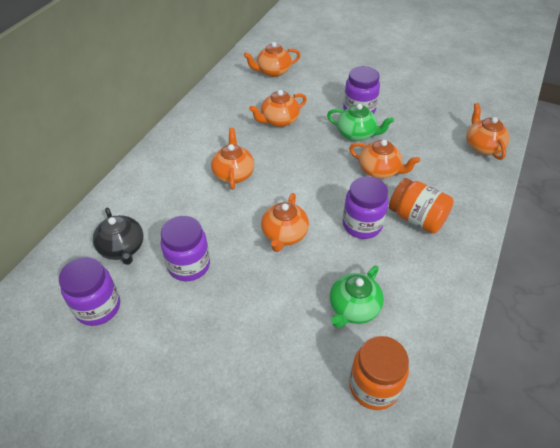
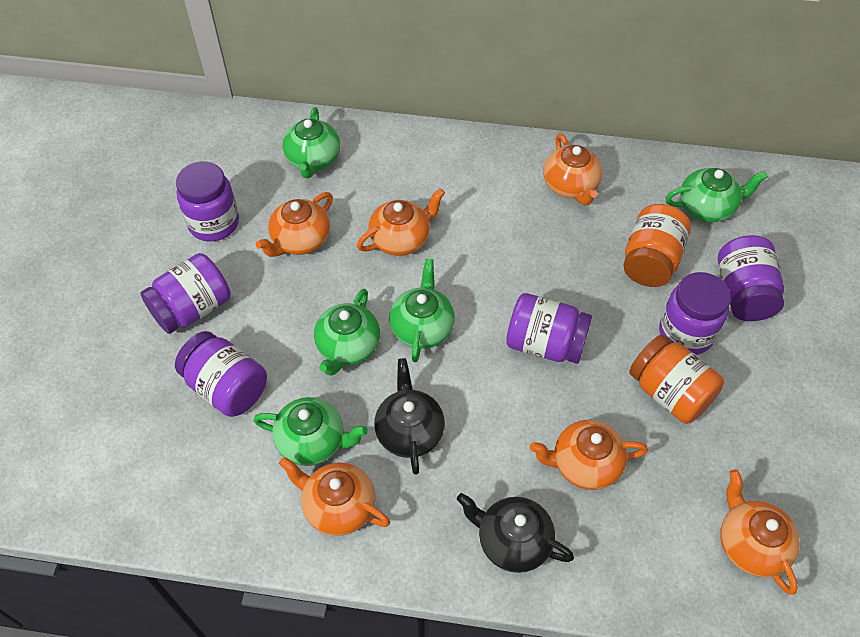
black teapot: 1 -> 2
green teapot: 2 -> 5
purple jar: 4 -> 6

